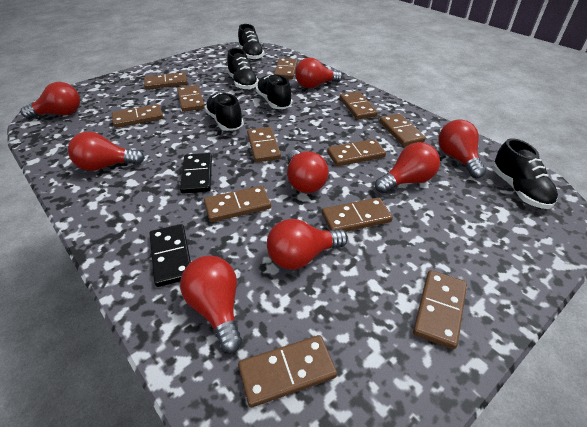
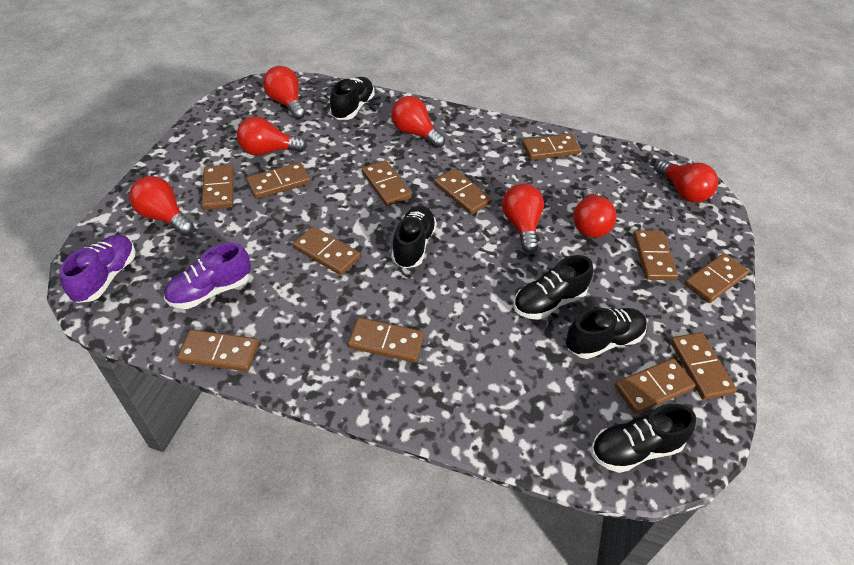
black domino: 2 -> 0
purple shoe: 0 -> 2
red light bulb: 8 -> 7

